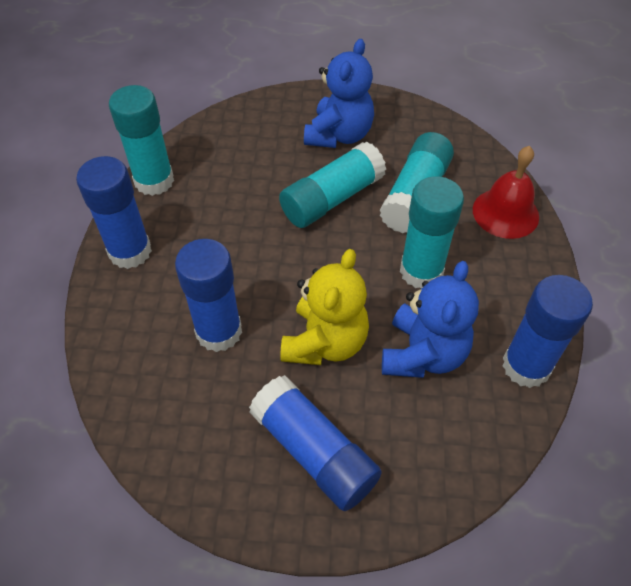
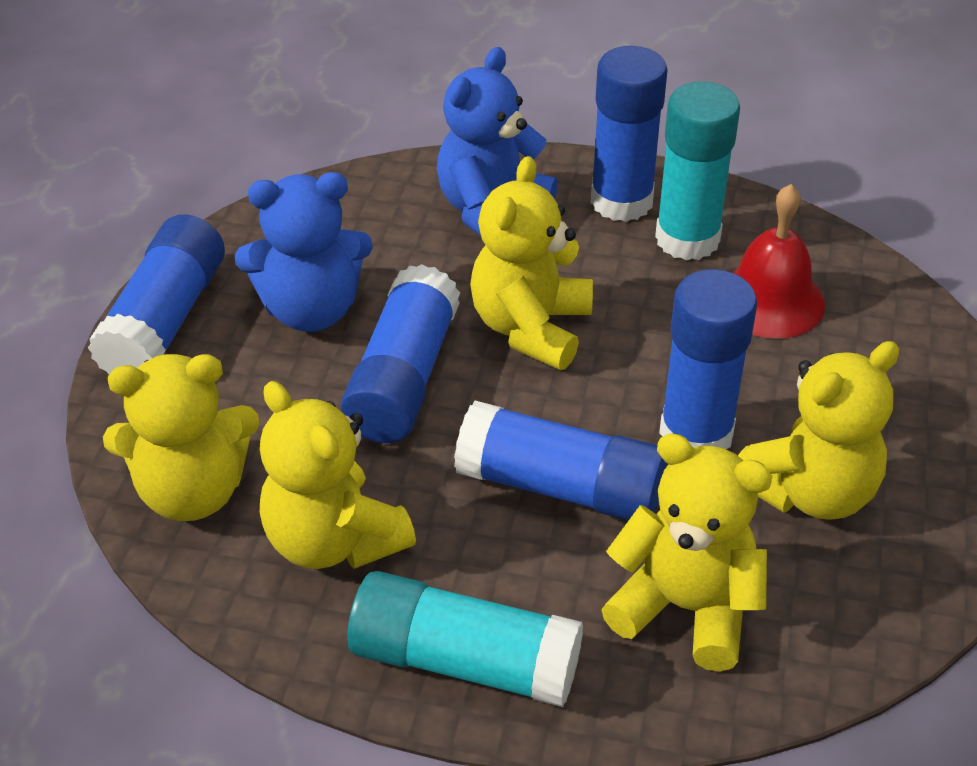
blue glue stick: 4 -> 5
turquoise glue stick: 4 -> 2
yellow teddy bear: 1 -> 5

